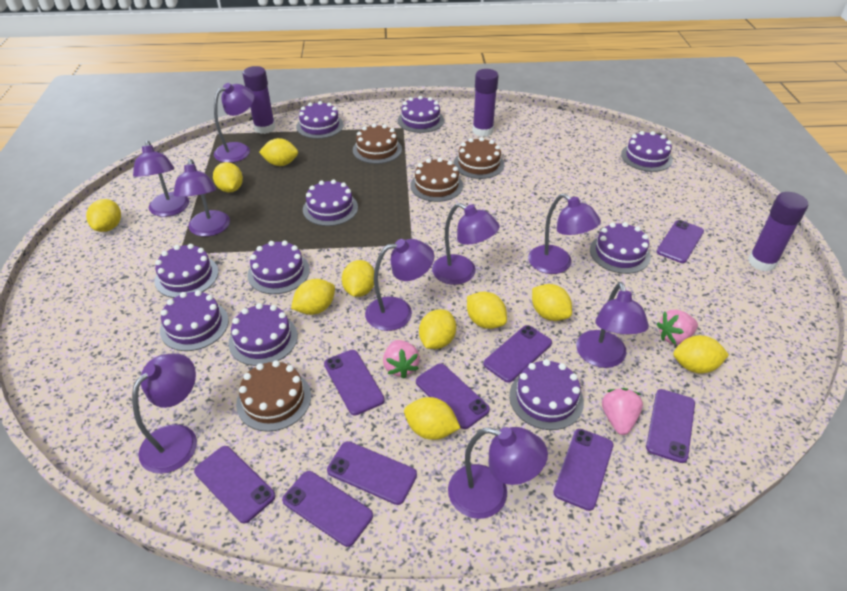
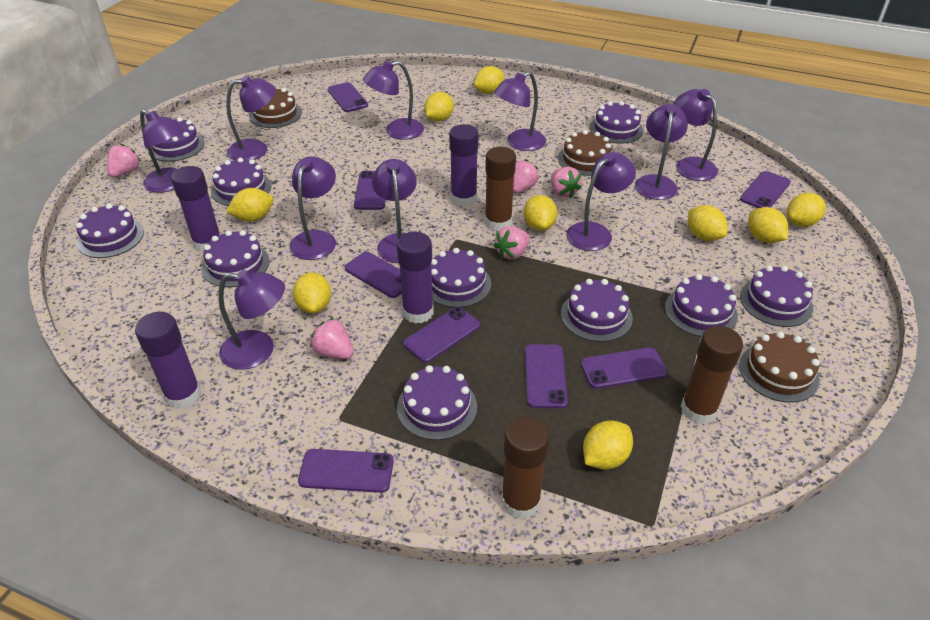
brown cake: 4 -> 3
brown glue stick: 0 -> 3
pink strawberry: 3 -> 5
purple glue stick: 3 -> 4
purple lamp: 9 -> 10
purple phone: 9 -> 8
yellow lemon: 10 -> 9

